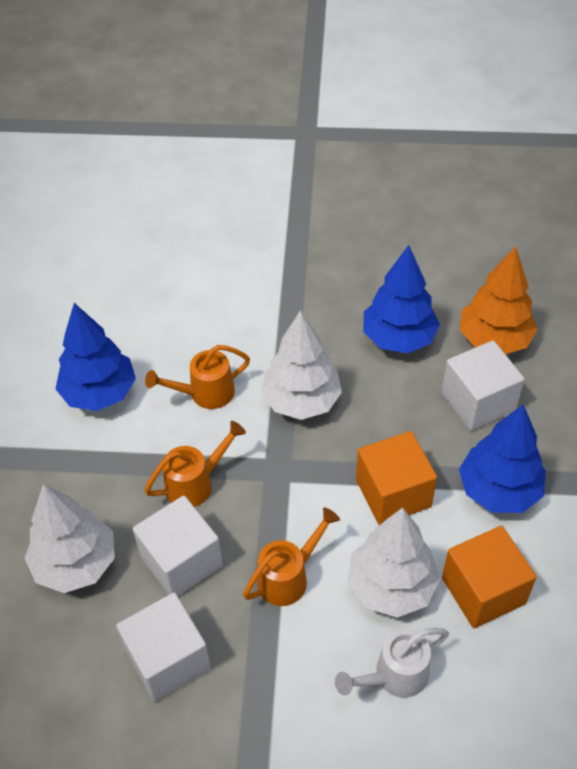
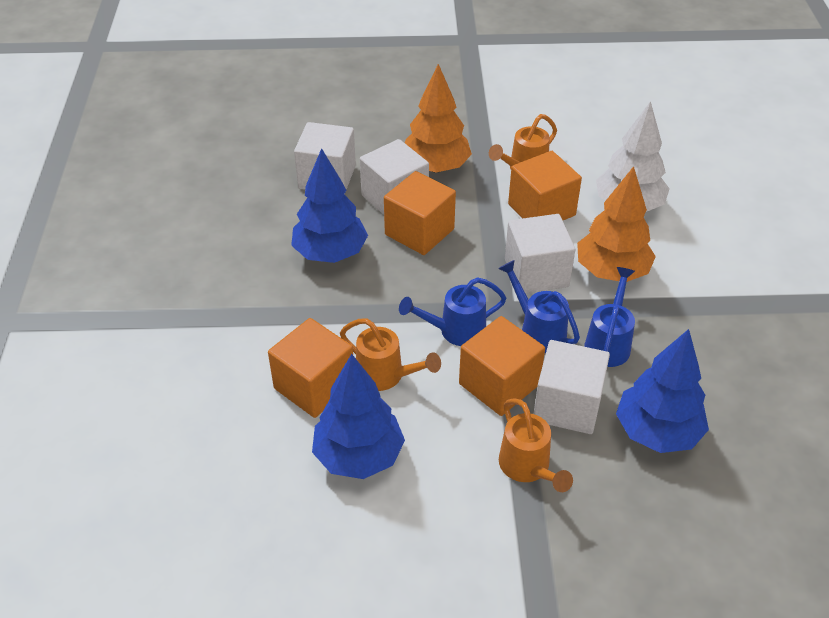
blue watering can: 0 -> 3
orange cube: 2 -> 4
orange tree: 1 -> 2
white cube: 3 -> 4
white tree: 3 -> 1
white watering can: 1 -> 0

